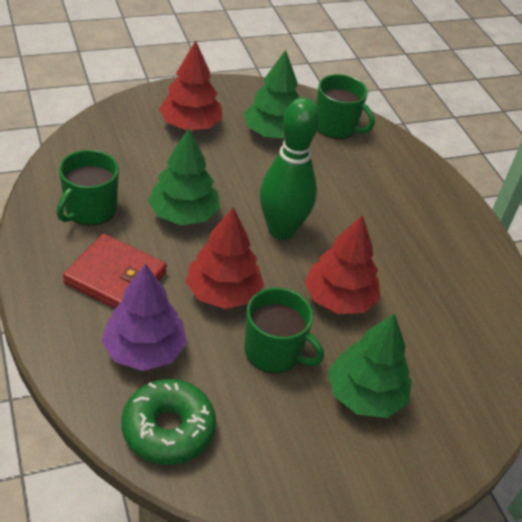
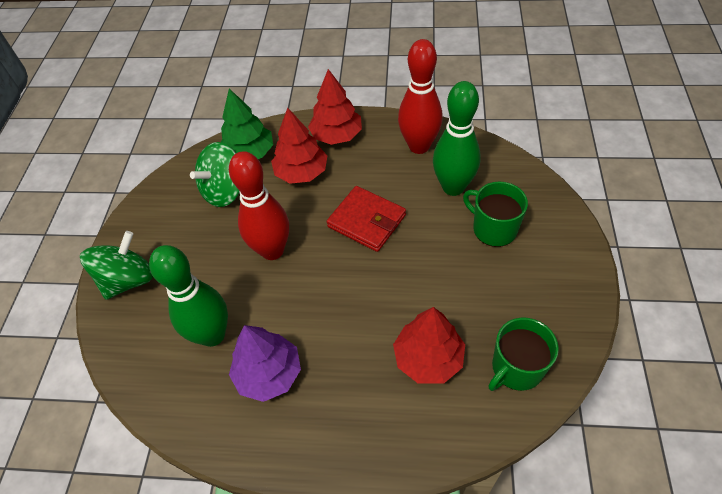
green bowling pin: 1 -> 2
green donut: 1 -> 0
green mug: 3 -> 2
green spinning top: 0 -> 2
green tree: 3 -> 1
red bowling pin: 0 -> 2

